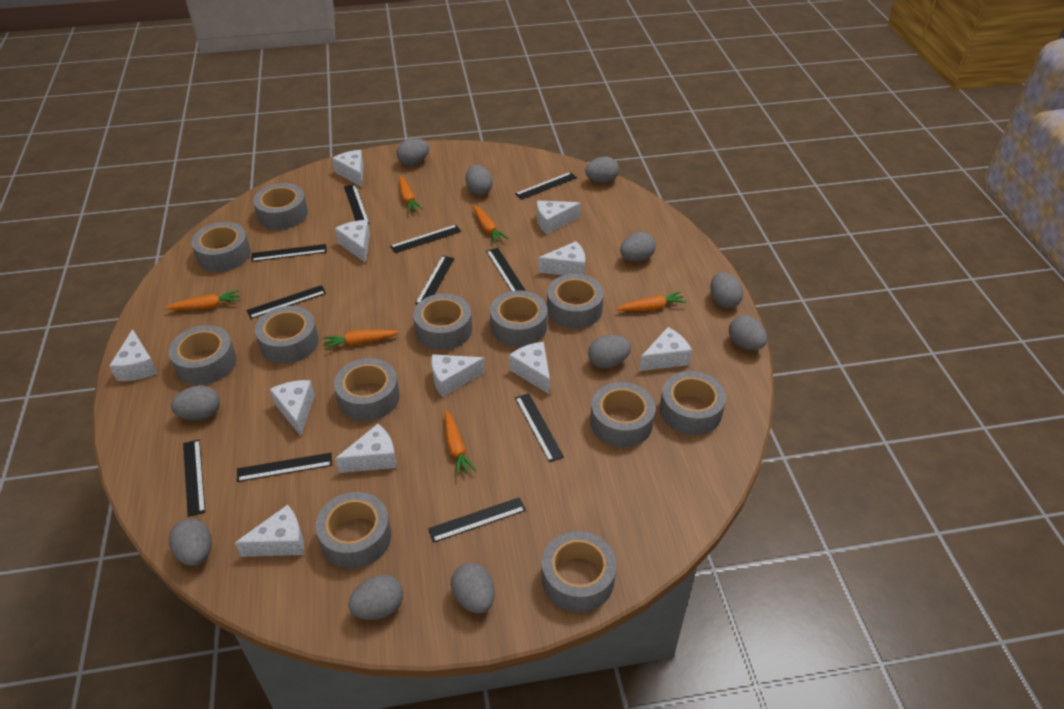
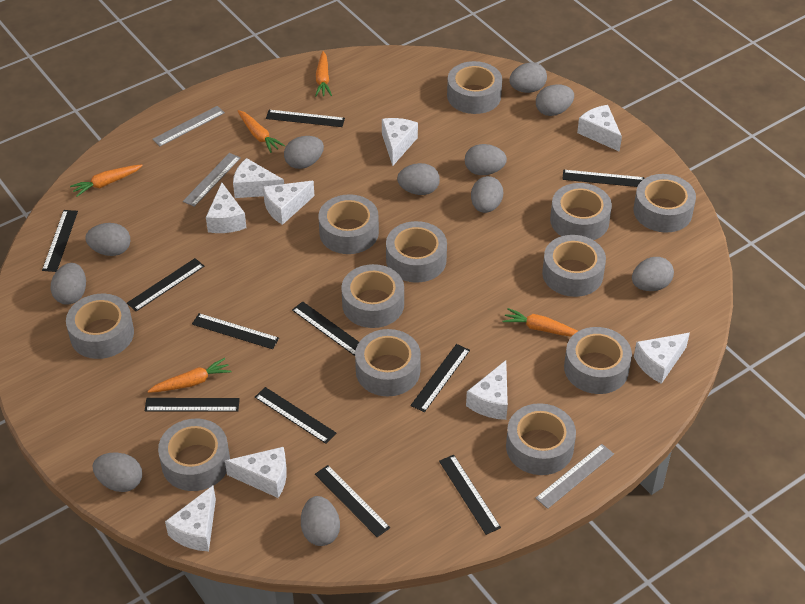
grey ruler: 0 -> 3
orange carrot: 6 -> 5
white cheese: 11 -> 9

